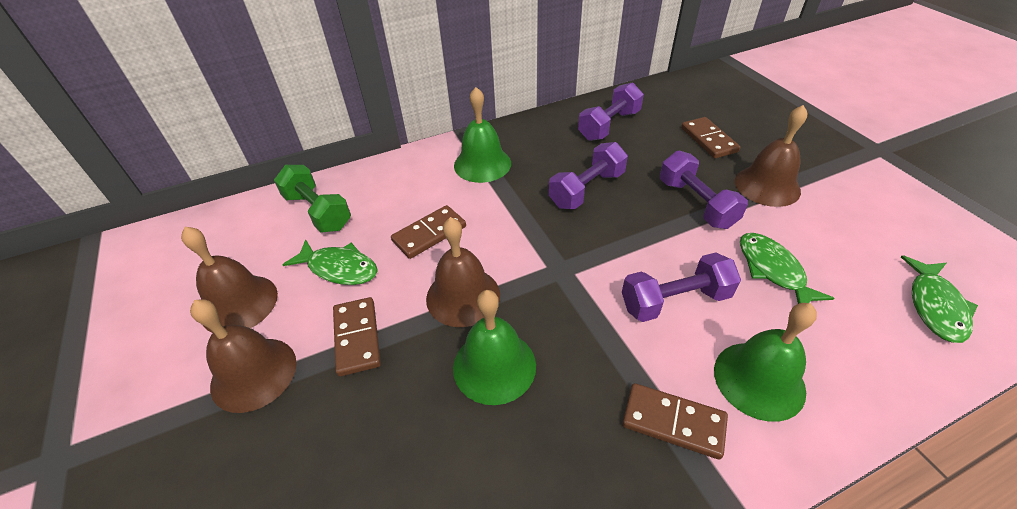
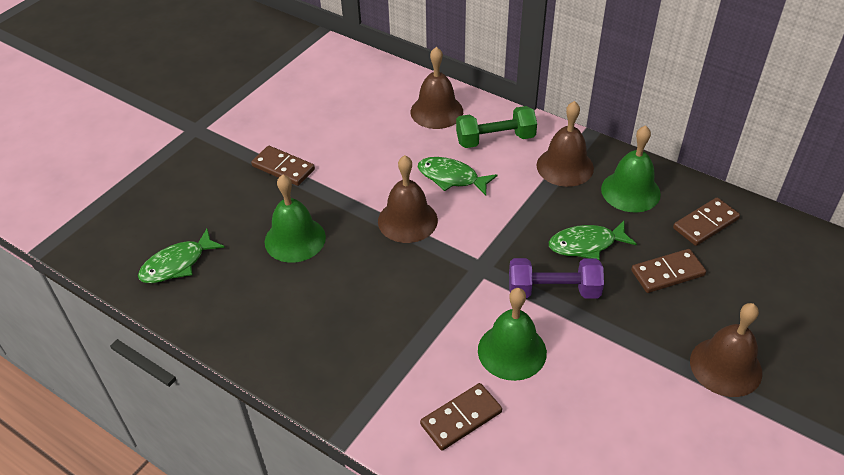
purple dumbbell: 4 -> 1

